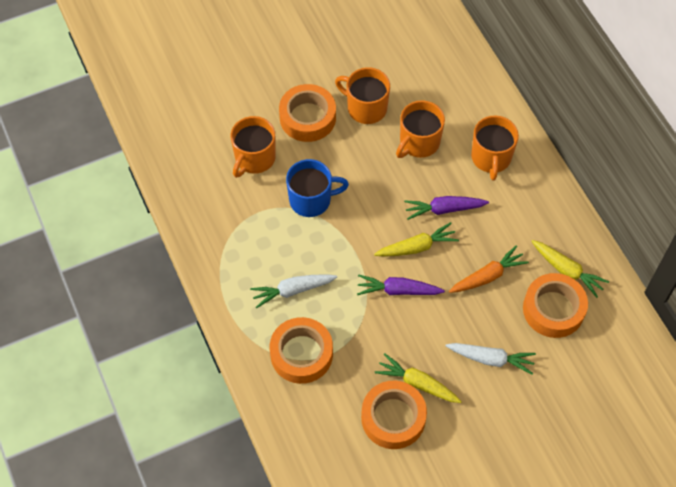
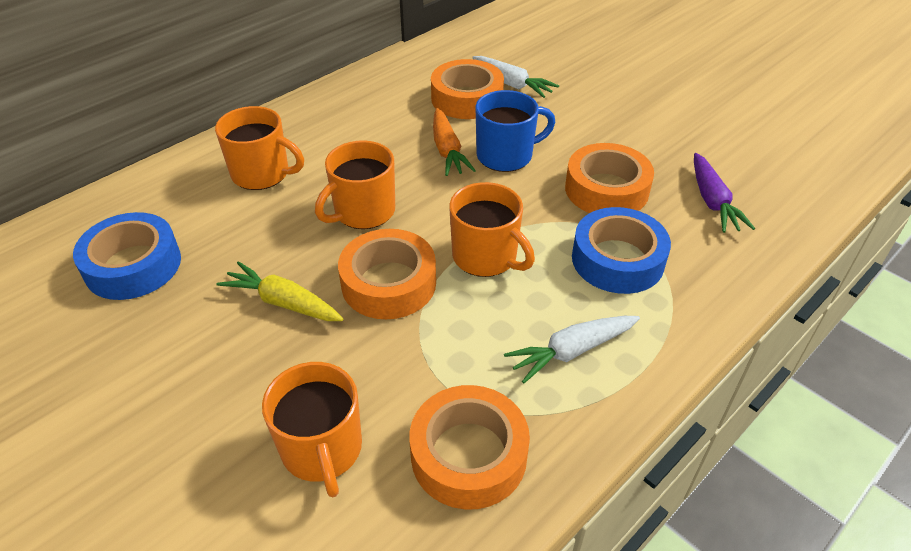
blue tape: 0 -> 2
purple carrot: 2 -> 1
yellow carrot: 3 -> 1

